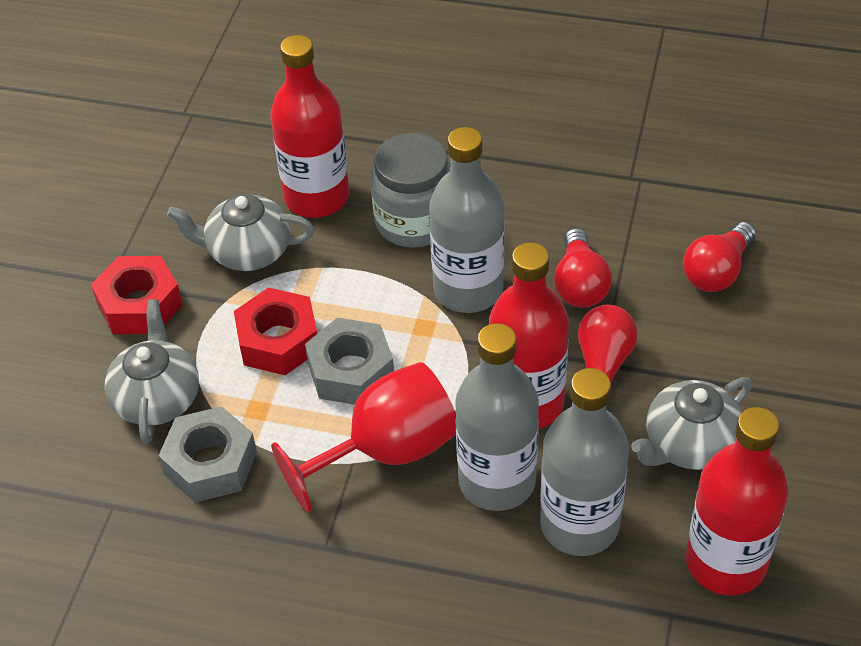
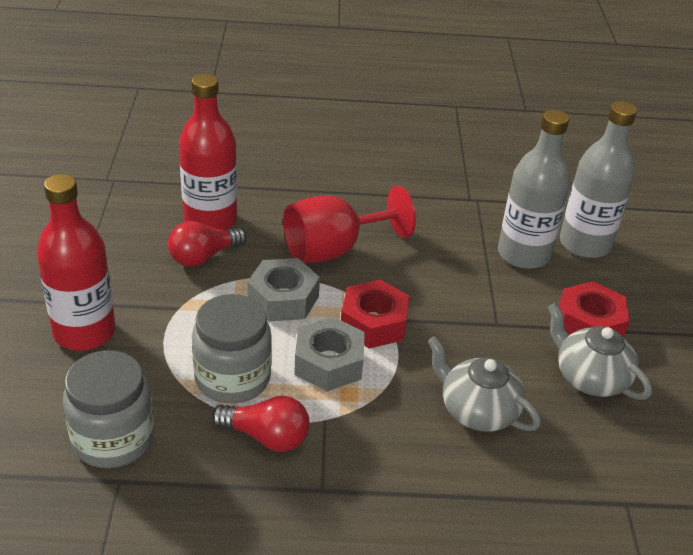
grey bottle: 3 -> 2
grey jar: 1 -> 2
grey teapot: 3 -> 2
red bottle: 3 -> 2
red light bulb: 3 -> 2

